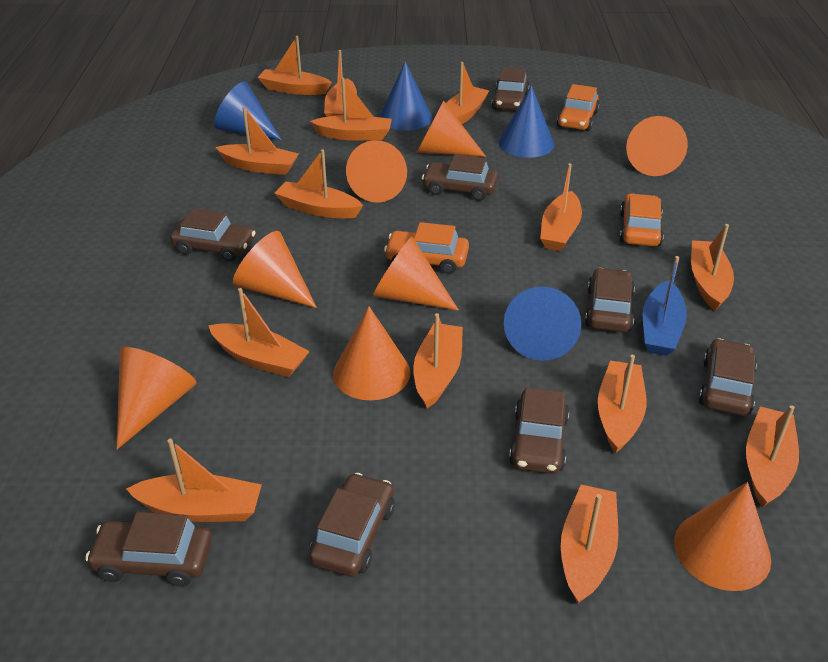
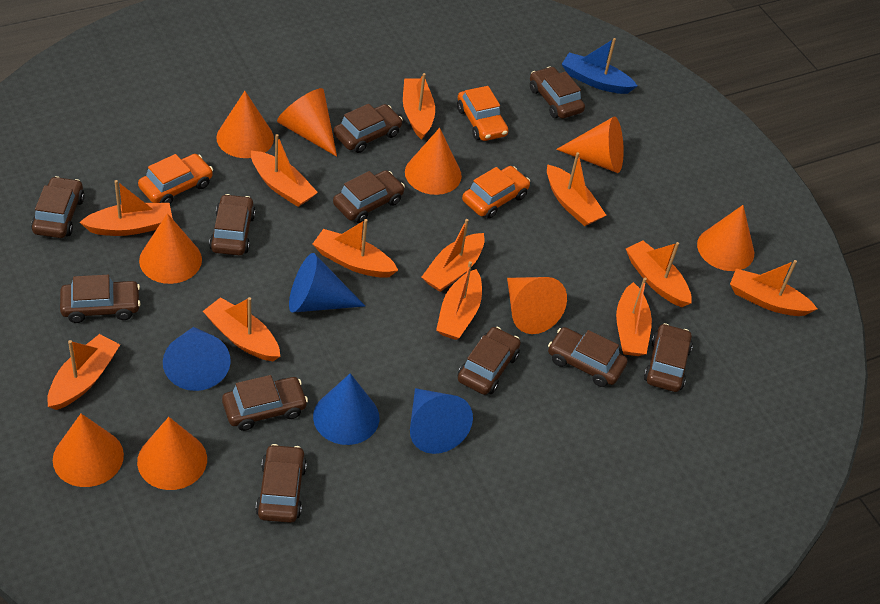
brown car: 8 -> 11
orange boat: 14 -> 12
orange cone: 8 -> 9

